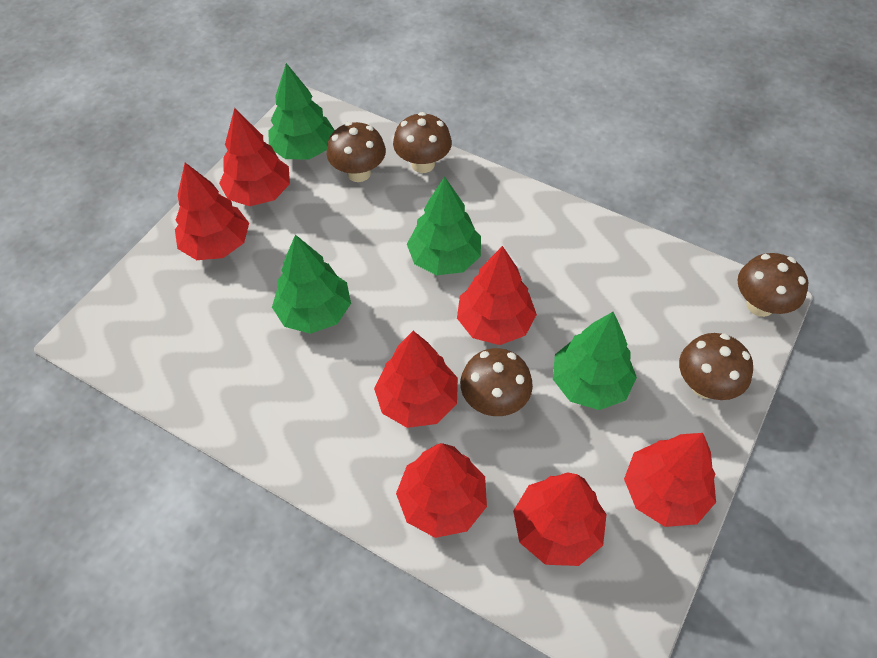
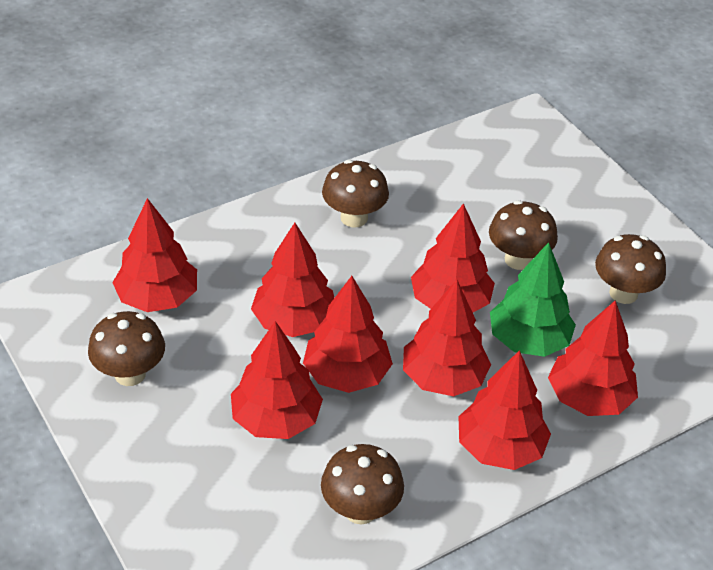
green tree: 4 -> 1
red tree: 7 -> 8

